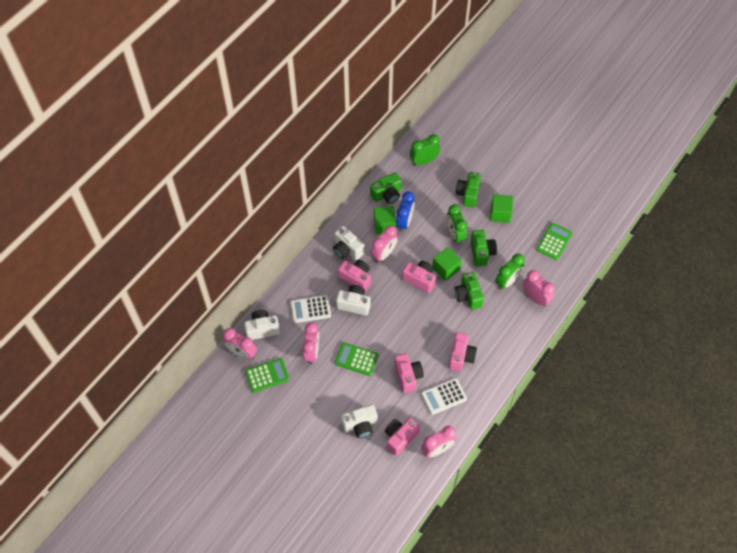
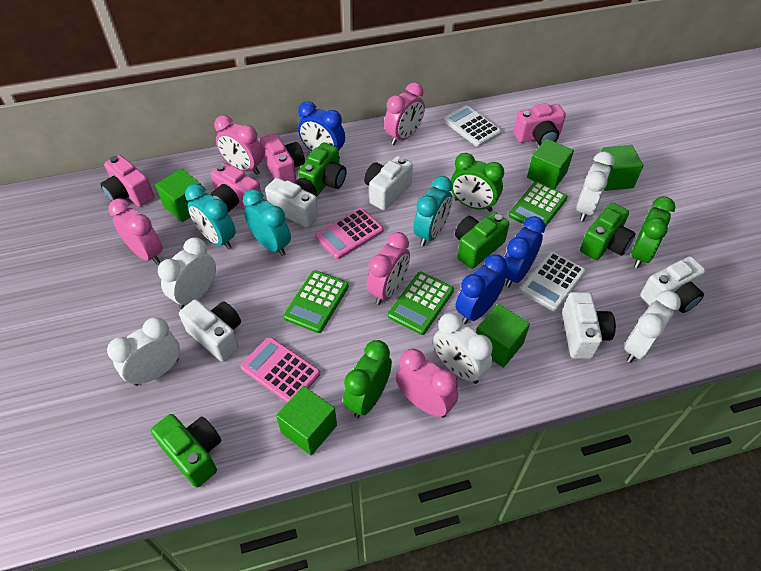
blue clock: 1 -> 3
green cube: 3 -> 5
pink calculator: 0 -> 2
pink camera: 5 -> 4
turquoise clock: 0 -> 3
white camera: 4 -> 5
white clock: 0 -> 5

